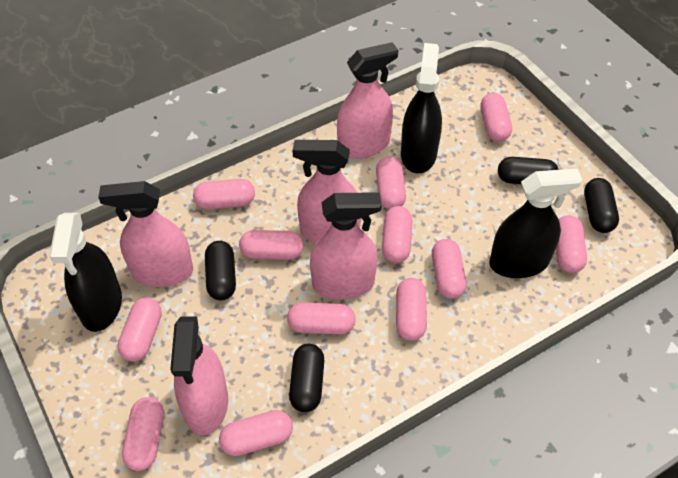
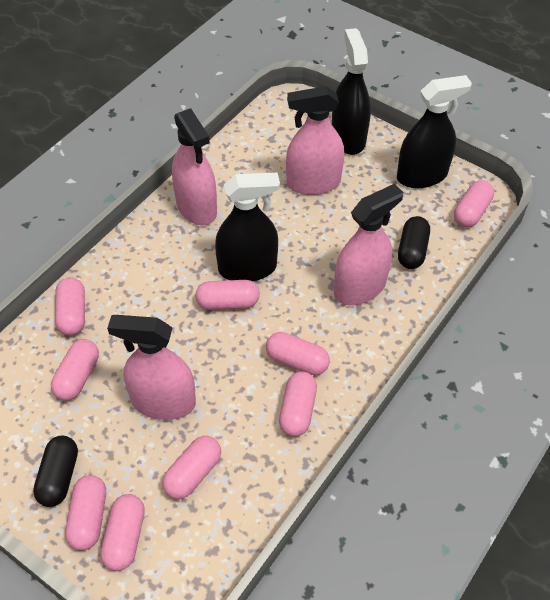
black capsule: 4 -> 2
pink capsule: 12 -> 9
pink spray bottle: 5 -> 4

